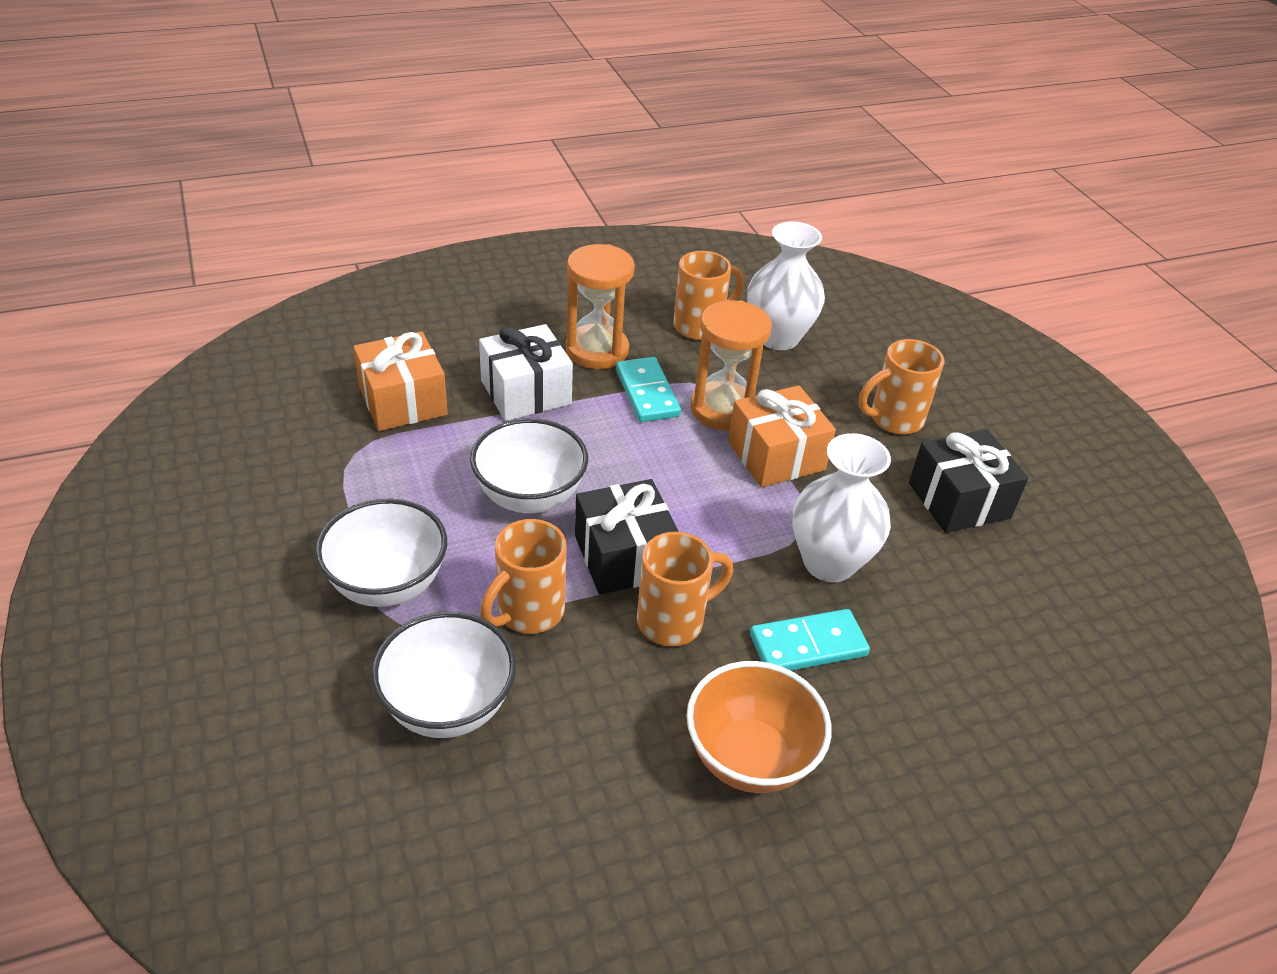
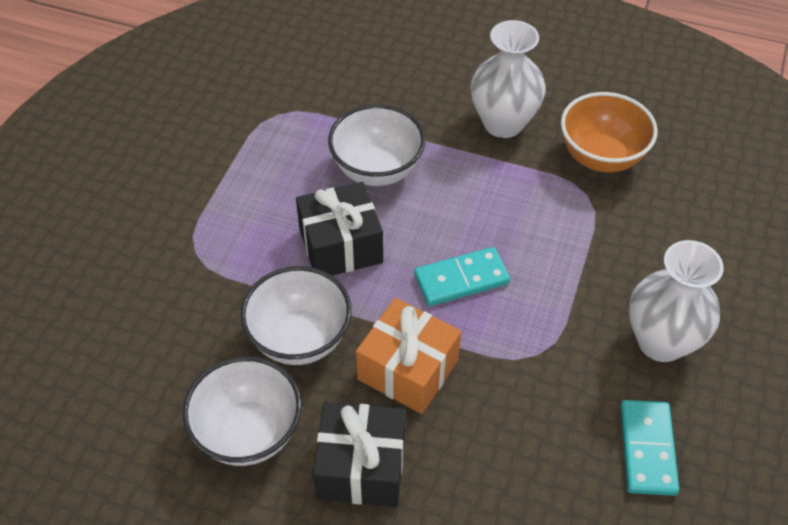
orange gift: 2 -> 1
orange hourglass: 2 -> 0
orange mug: 4 -> 0
white gift: 1 -> 0

